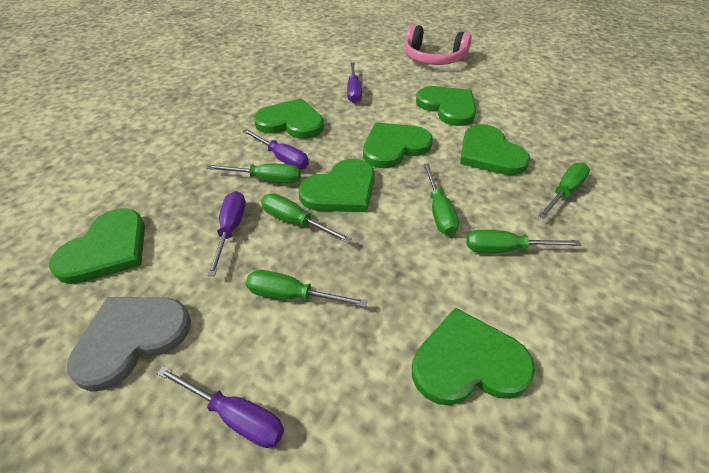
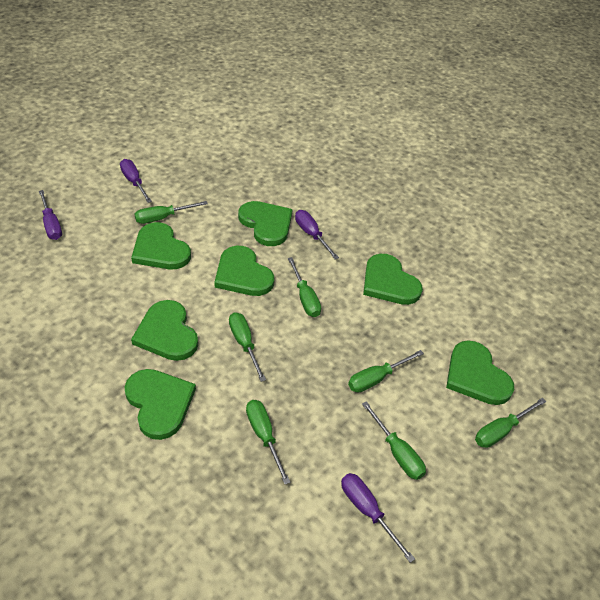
green screwdriver: 6 -> 7
grey heart: 1 -> 0
pink headphones: 1 -> 0

